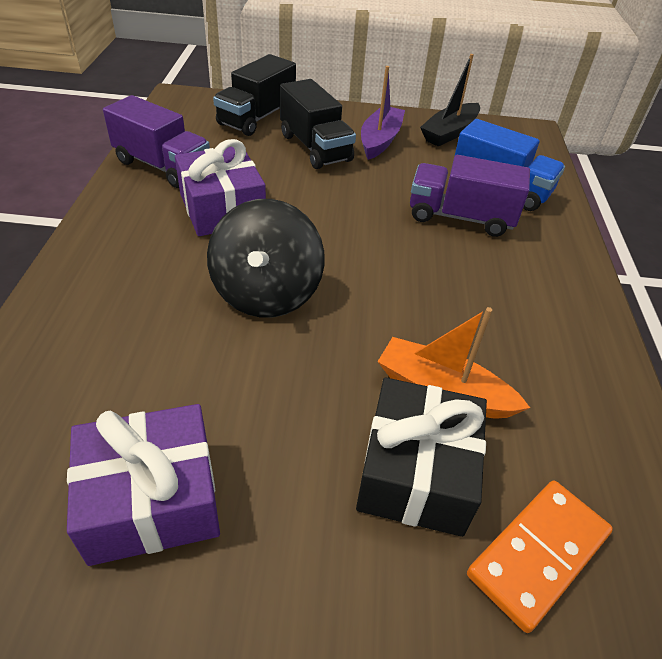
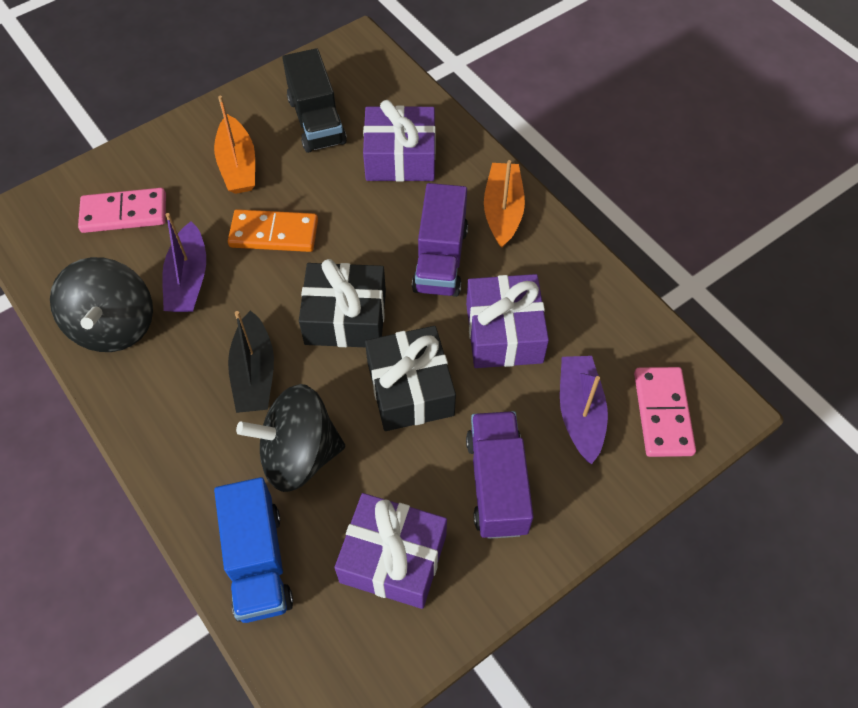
black gift: 1 -> 2
black spinning top: 1 -> 2
black truck: 2 -> 1
orange boat: 1 -> 2
pink domino: 0 -> 2
purple boat: 1 -> 2
purple gift: 2 -> 3

